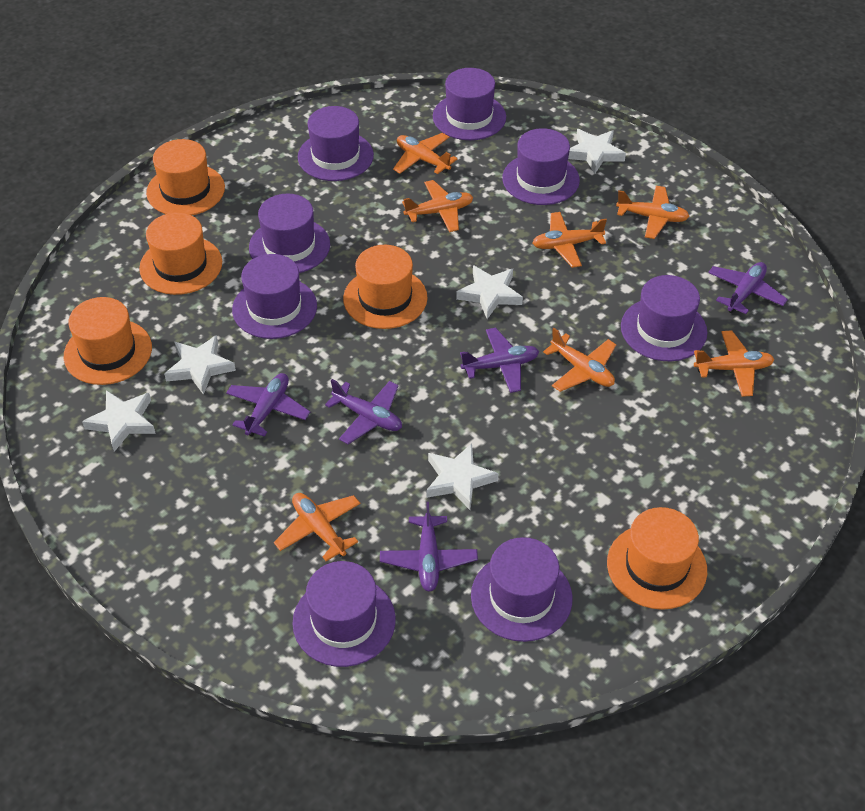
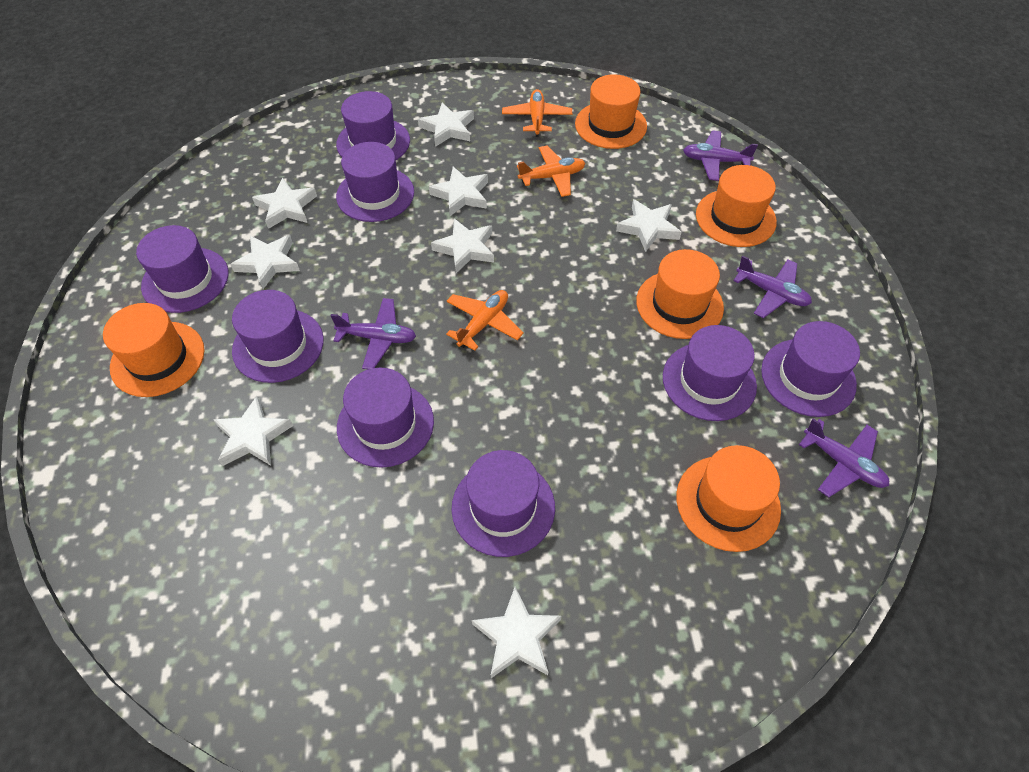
orange plane: 7 -> 3
purple plane: 5 -> 4
white star: 5 -> 8

